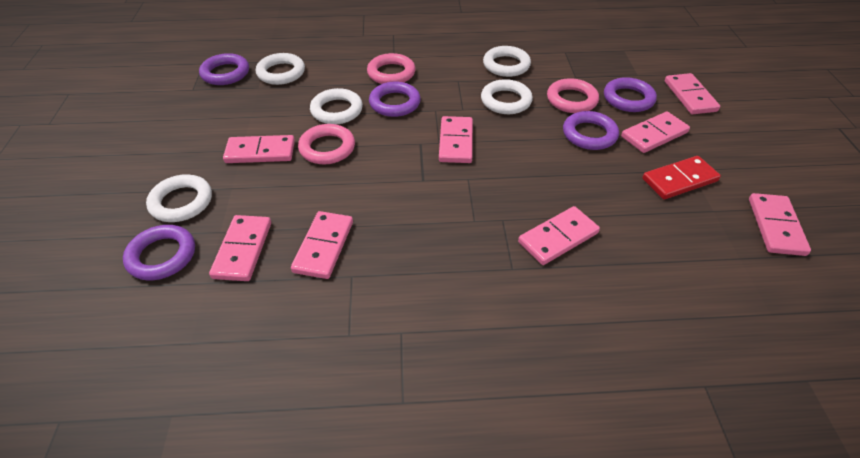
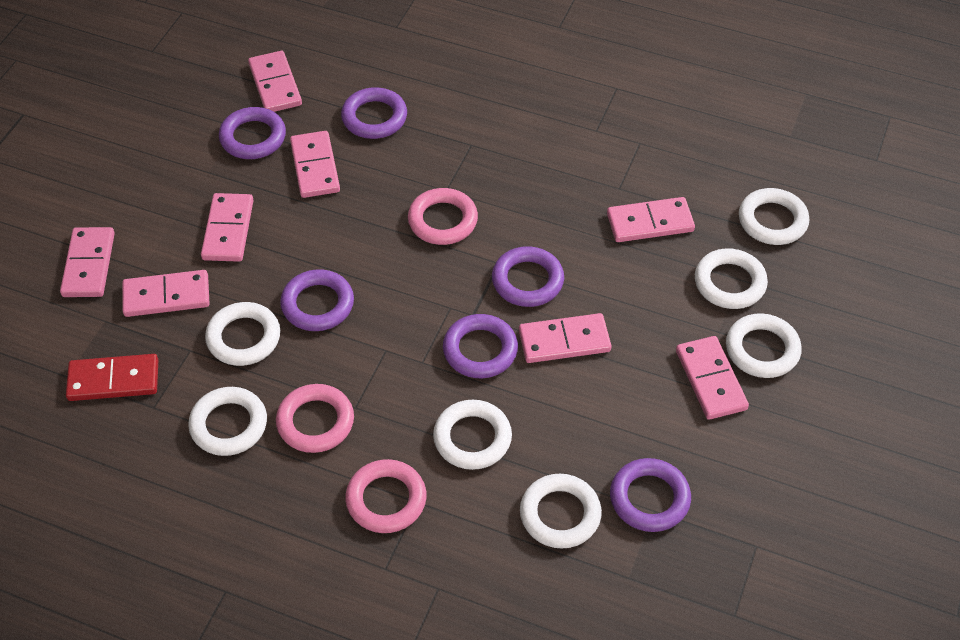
purple ring: 5 -> 6
white ring: 5 -> 7

